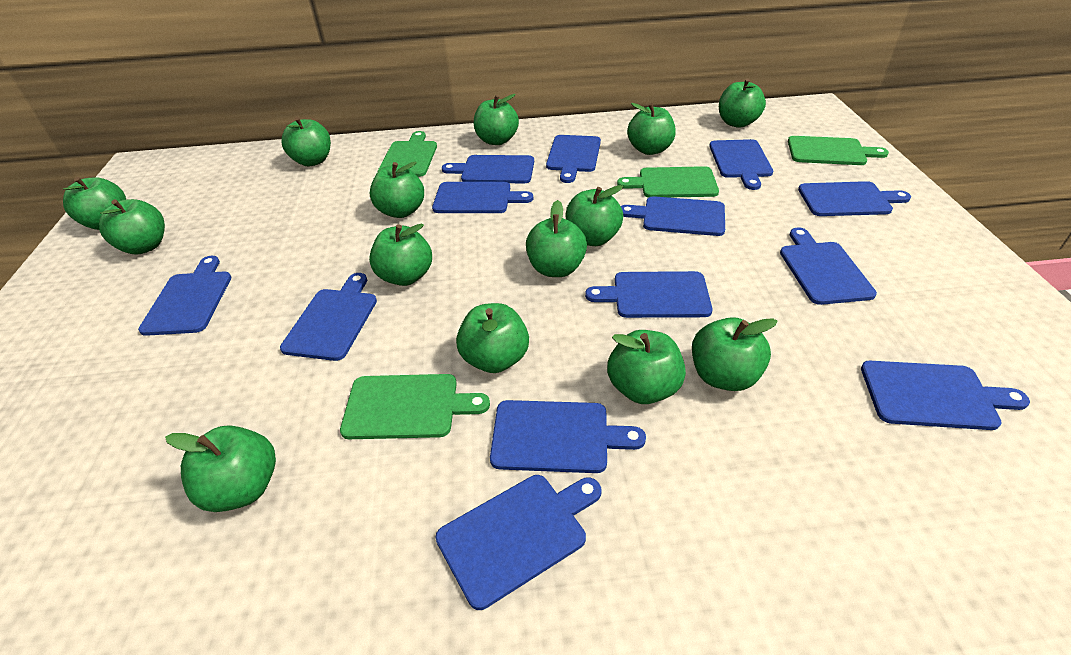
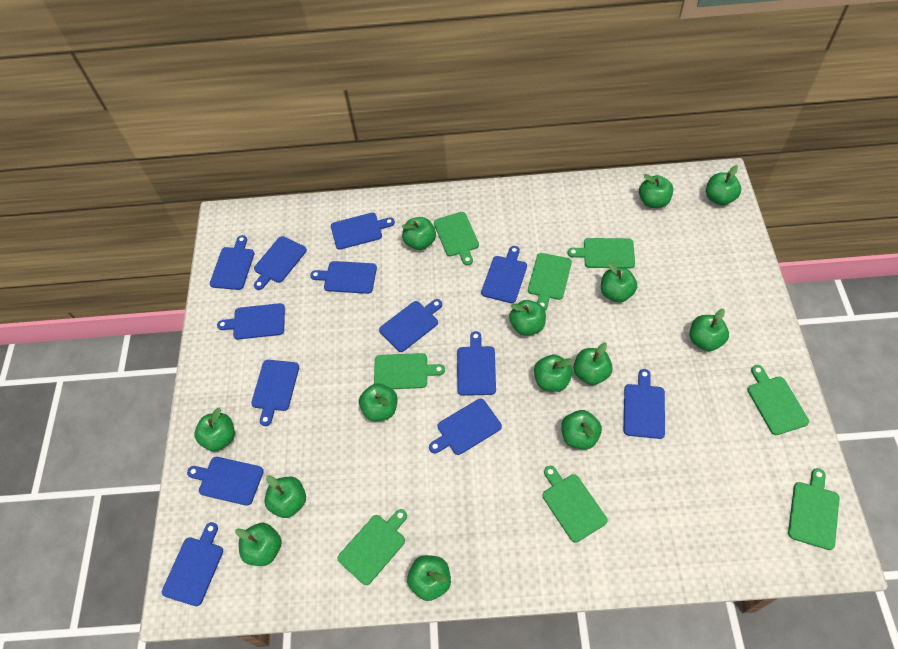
green cutting board: 4 -> 8

